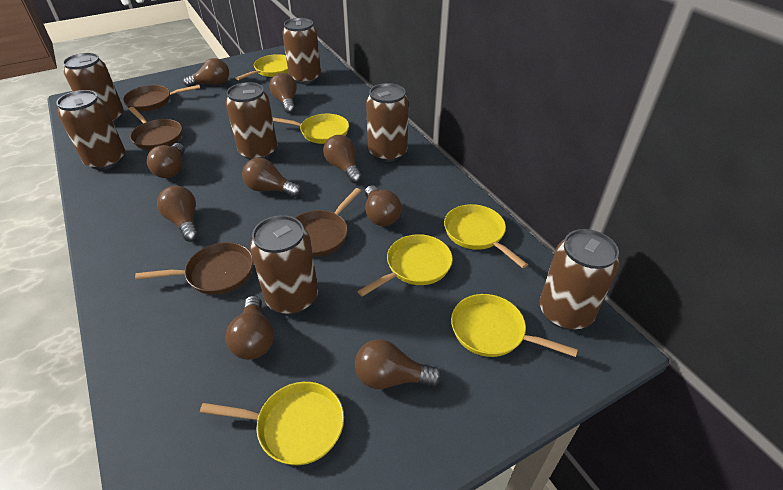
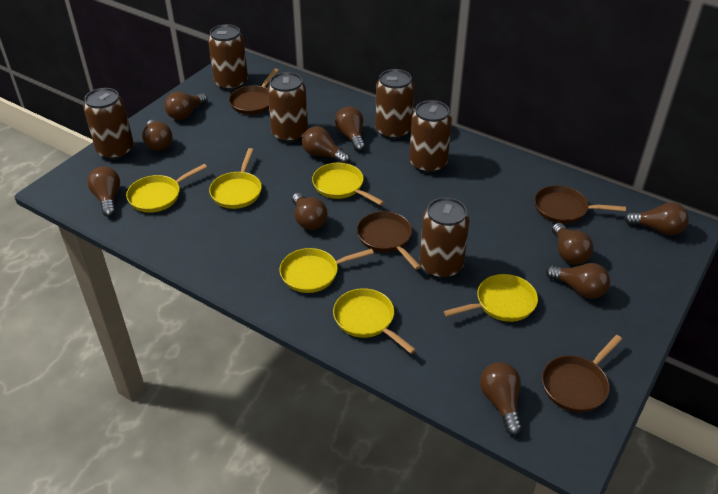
brown can: 7 -> 6
brown light bulb: 9 -> 10

